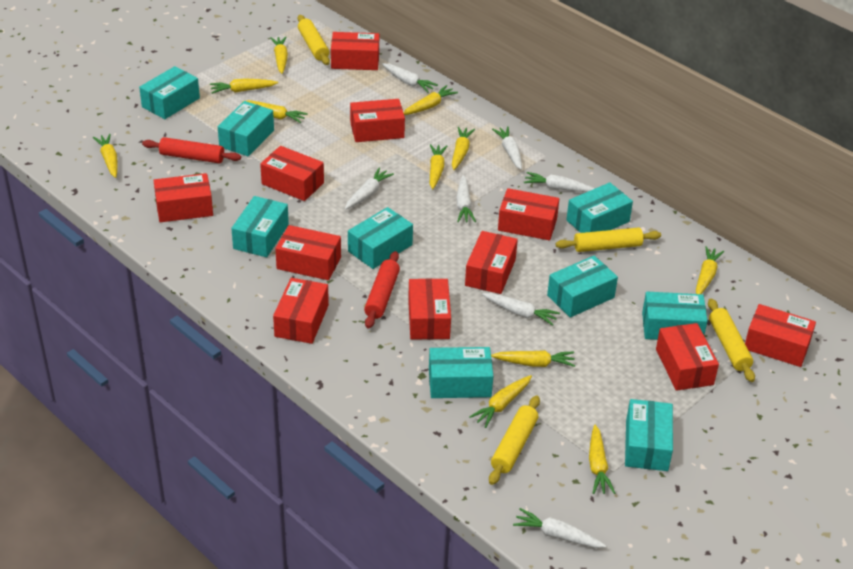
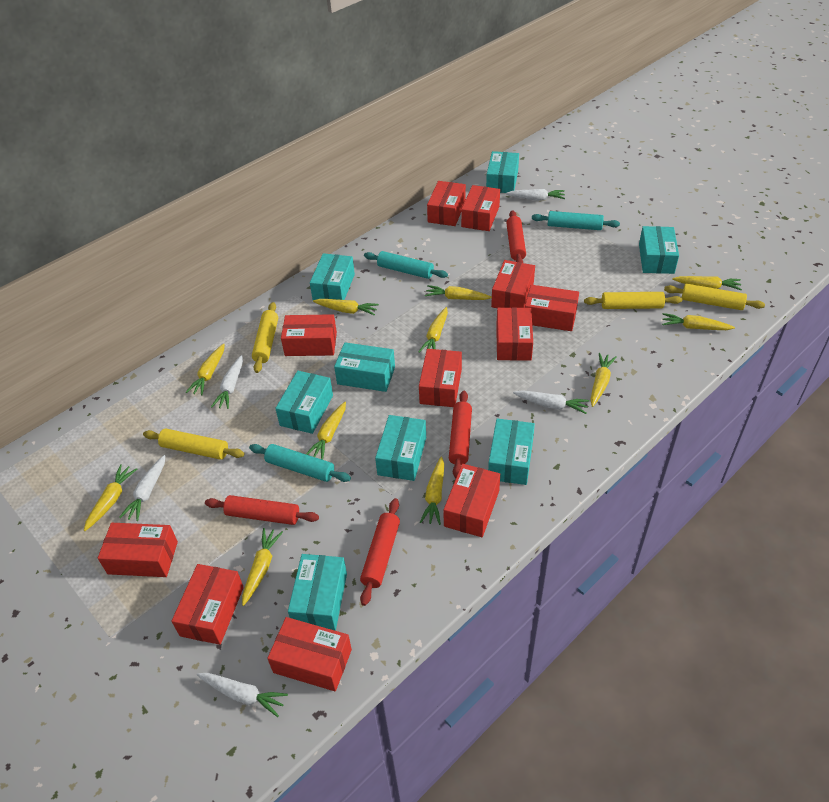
red rolling pin: 2 -> 4
turquoise box: 9 -> 8
turquoise rolling pin: 0 -> 3
white carrot: 7 -> 5

